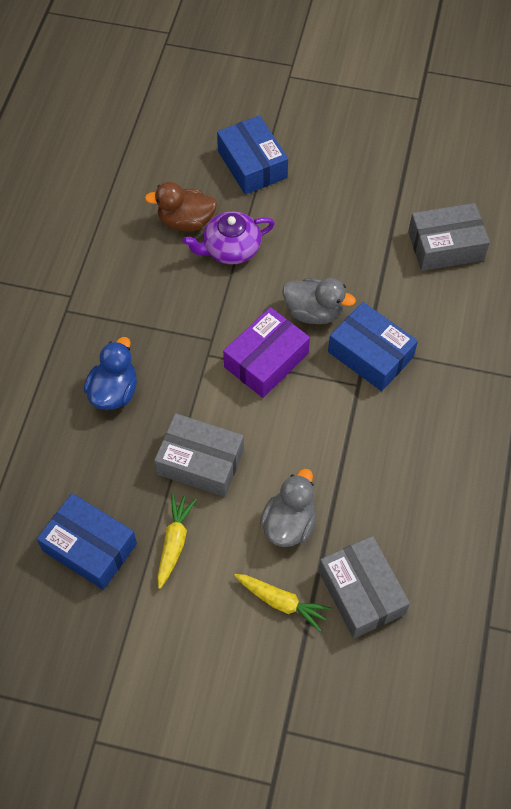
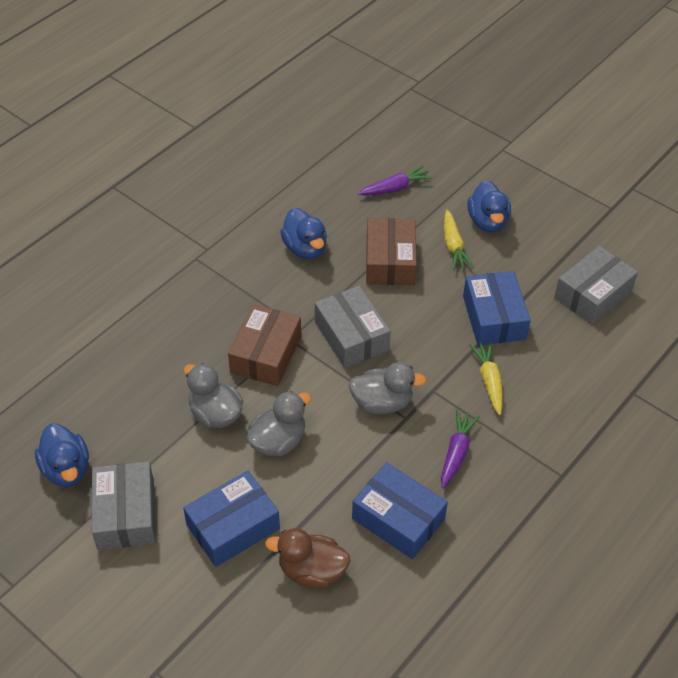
blue duck: 1 -> 3
brown box: 0 -> 2
grey duck: 2 -> 3
purple box: 1 -> 0
purple carrot: 0 -> 2
purple teapot: 1 -> 0

